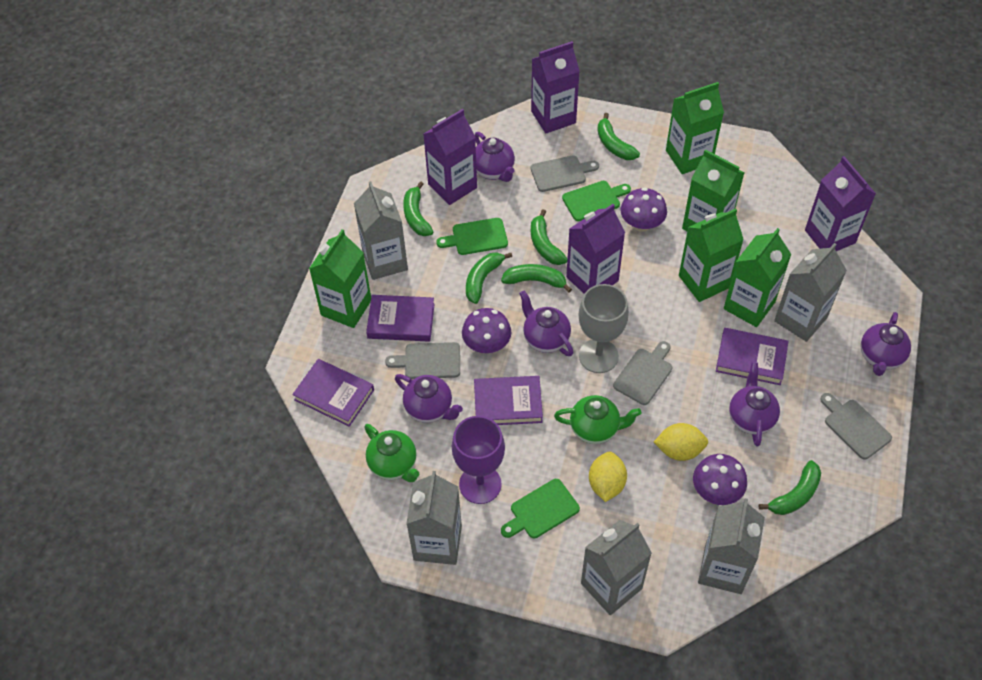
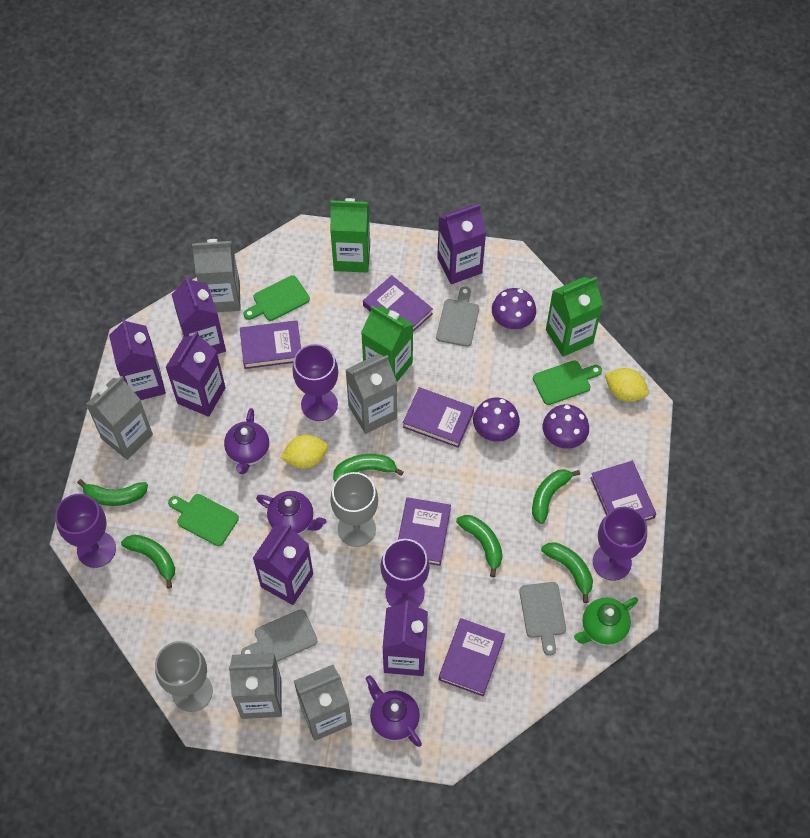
green carton: 5 -> 3
green teapot: 2 -> 1
grey cutting board: 4 -> 3
grey goblet: 1 -> 2
purple book: 4 -> 6
purple carton: 4 -> 6
purple goblet: 1 -> 4
purple teapot: 5 -> 3

